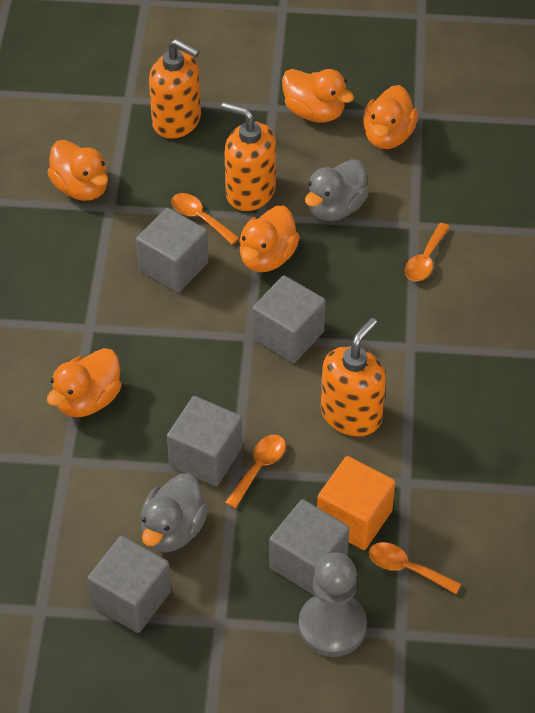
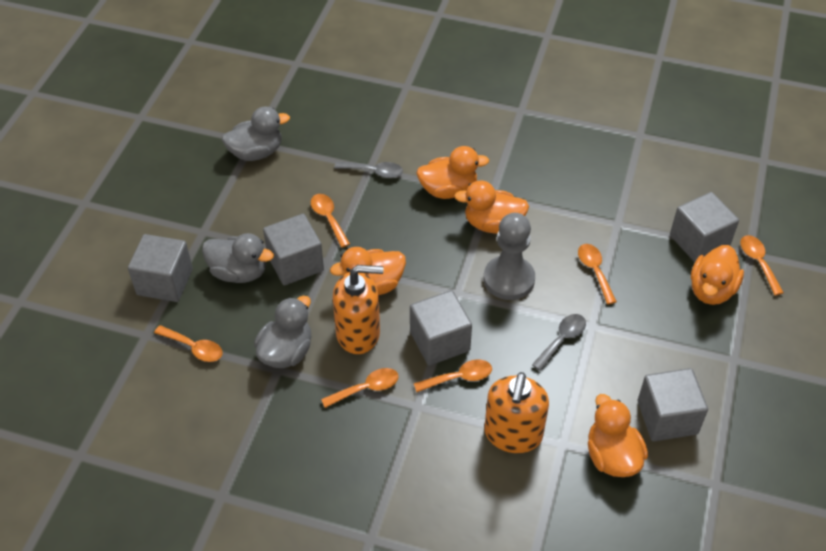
grey duck: 2 -> 3
grey spoon: 0 -> 2
orange cube: 1 -> 0
orange soap dispenser: 3 -> 2
orange spoon: 4 -> 6

